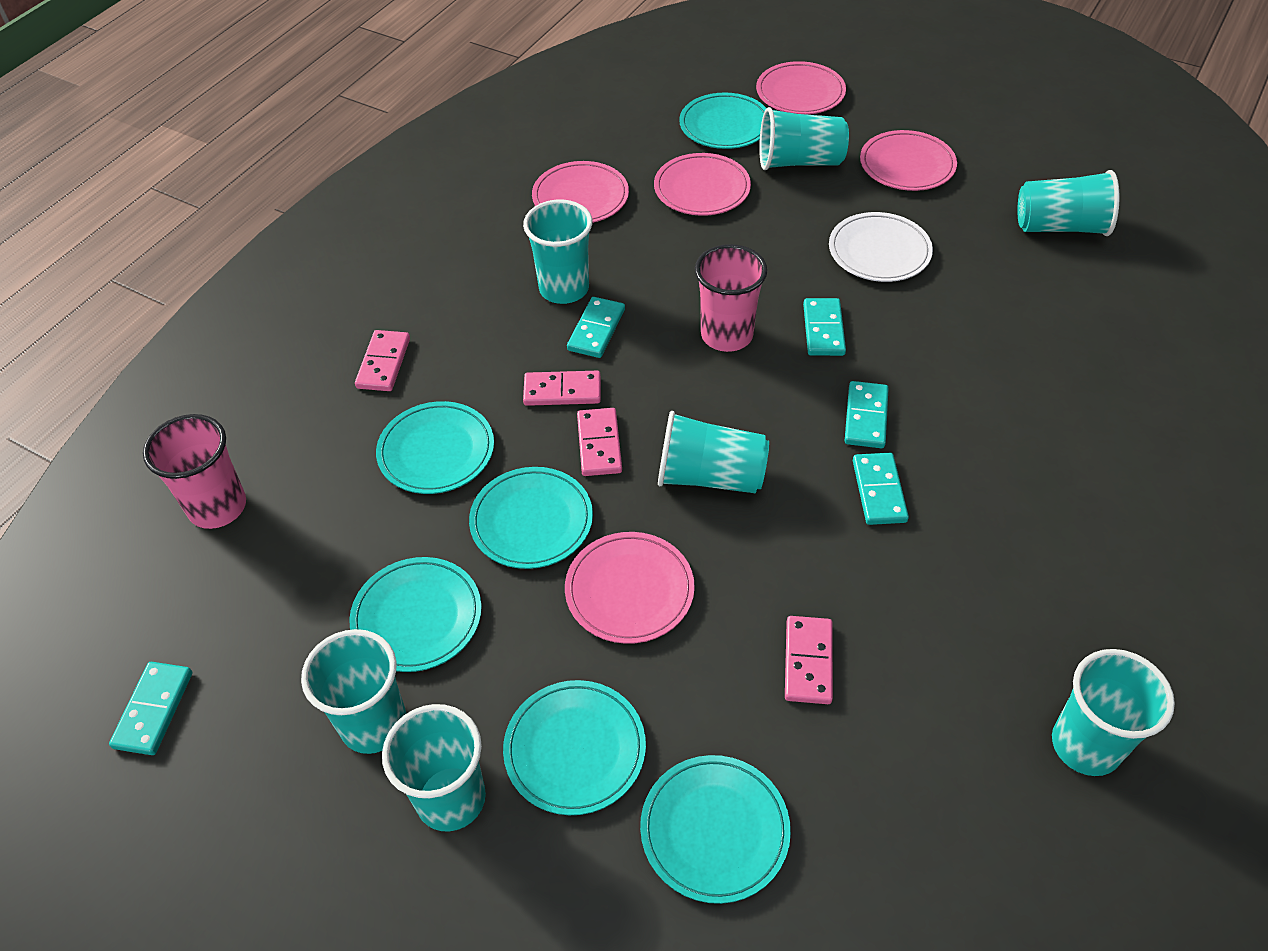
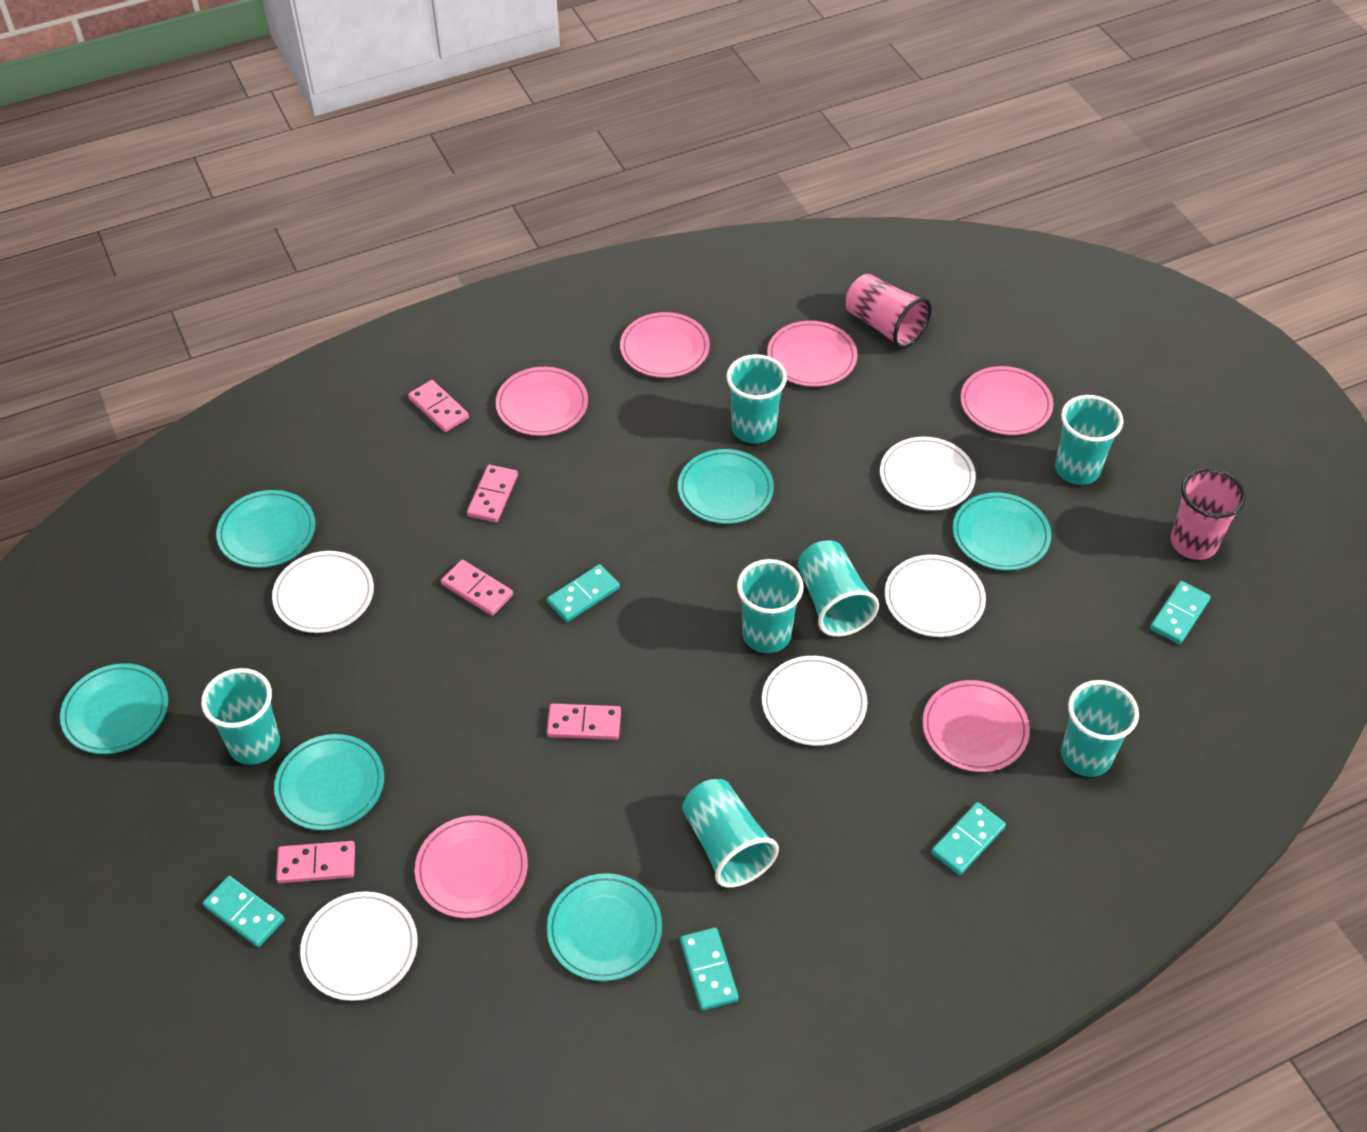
pink domino: 4 -> 5
pink plate: 5 -> 6
white plate: 1 -> 5

